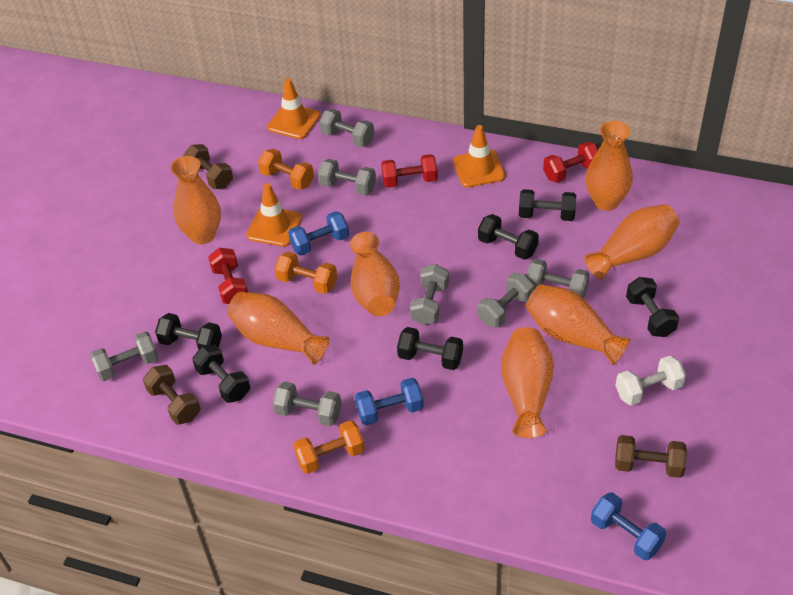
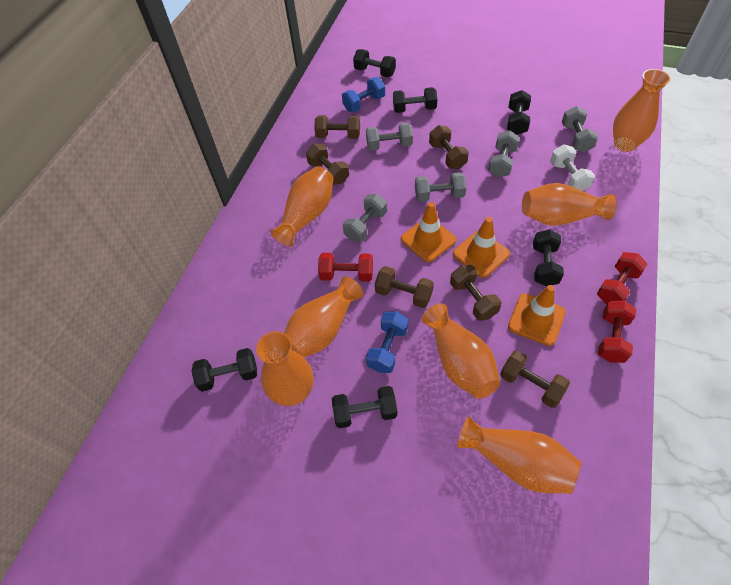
blue dumbbell: 3 -> 2
brown dumbbell: 3 -> 6
grey dumbbell: 7 -> 5
orange dumbbell: 3 -> 0

